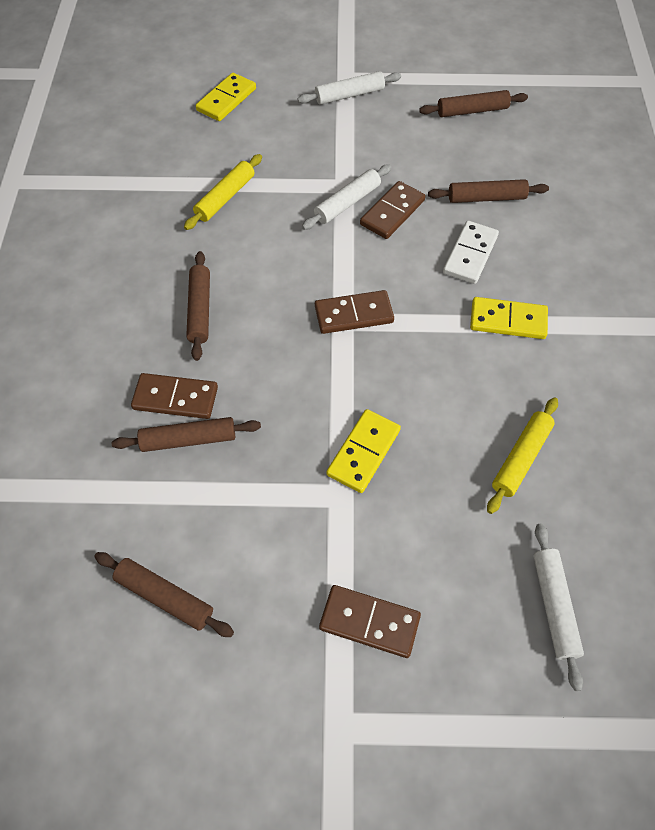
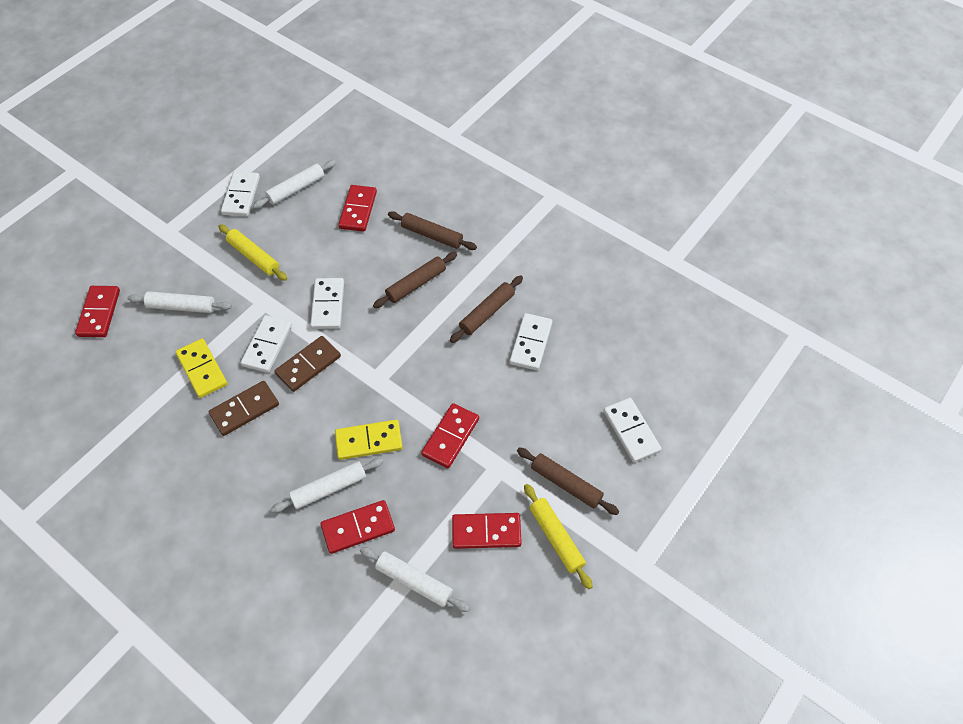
brown domino: 4 -> 2
brown rolling pin: 5 -> 4
red domino: 0 -> 5
white domino: 1 -> 5
white rolling pin: 3 -> 4
yellow domino: 3 -> 2

